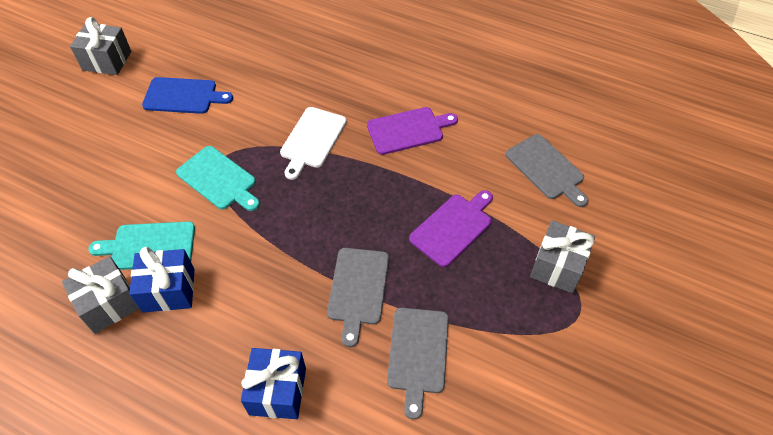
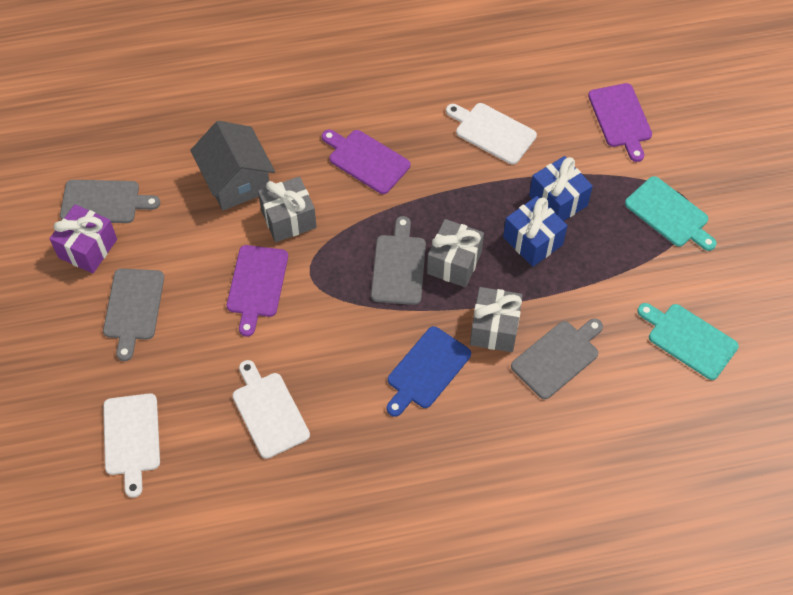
grey cutting board: 3 -> 4
grey house: 0 -> 1
purple cutting board: 2 -> 3
purple gift: 0 -> 1
white cutting board: 1 -> 3

